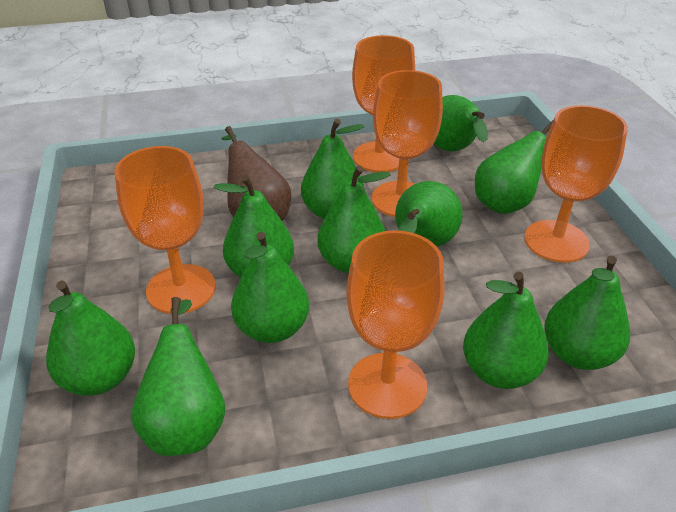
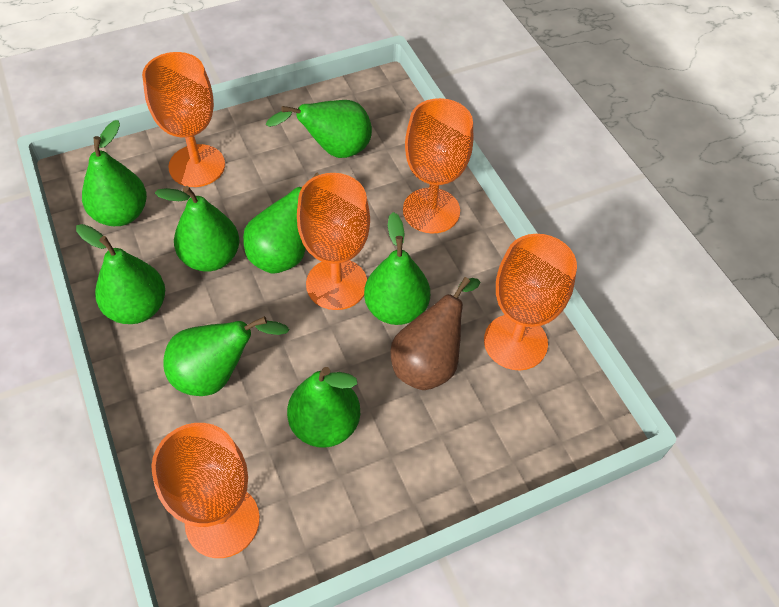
green pear: 11 -> 8

